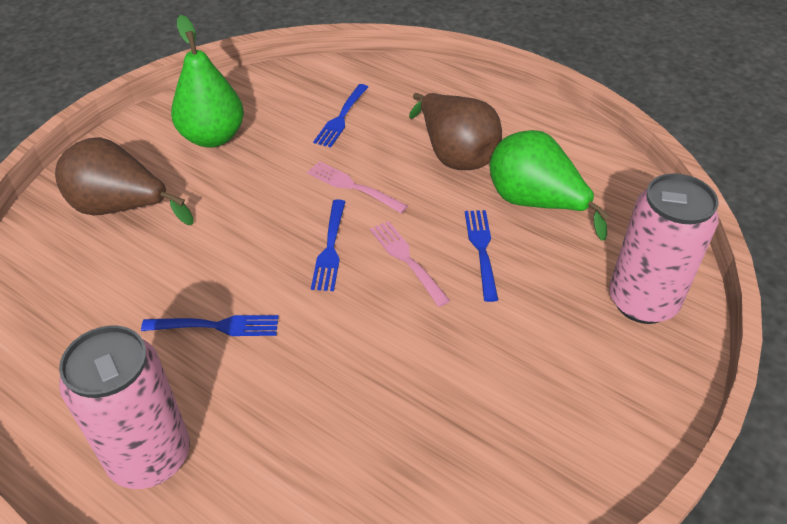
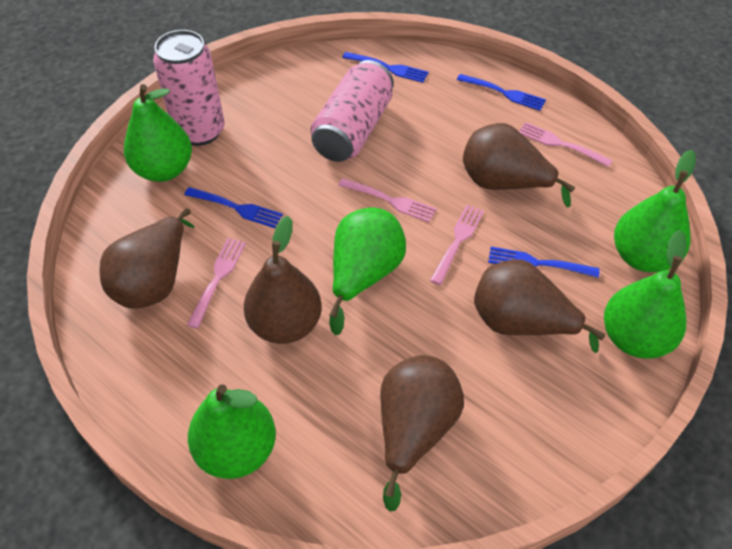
brown pear: 2 -> 5
green pear: 2 -> 5
pink fork: 2 -> 4

